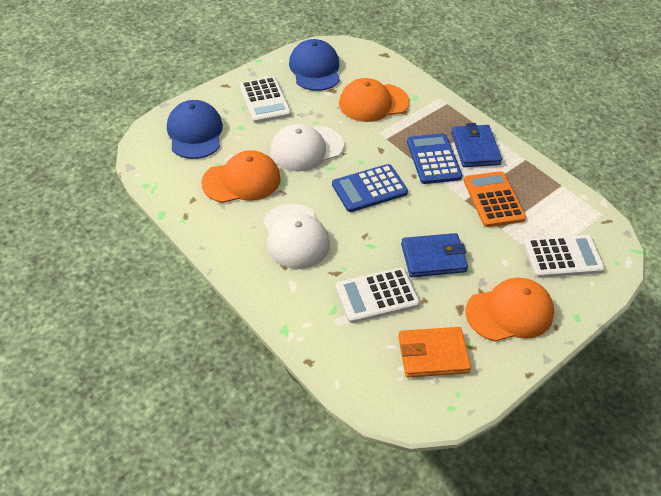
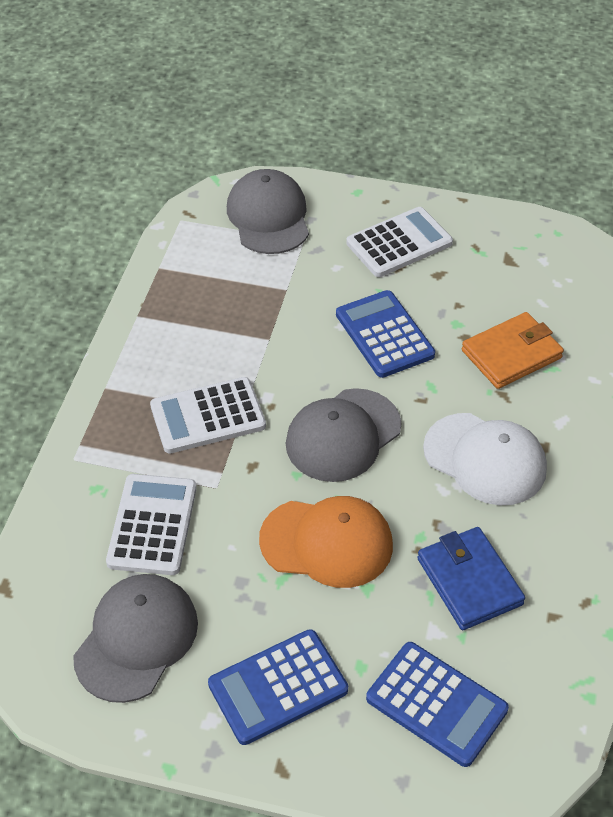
blue calculator: 2 -> 3
blue cap: 2 -> 0
blue wallet: 2 -> 1
grey cap: 0 -> 3
orange calculator: 1 -> 0
orange cap: 3 -> 1
white cap: 2 -> 1

